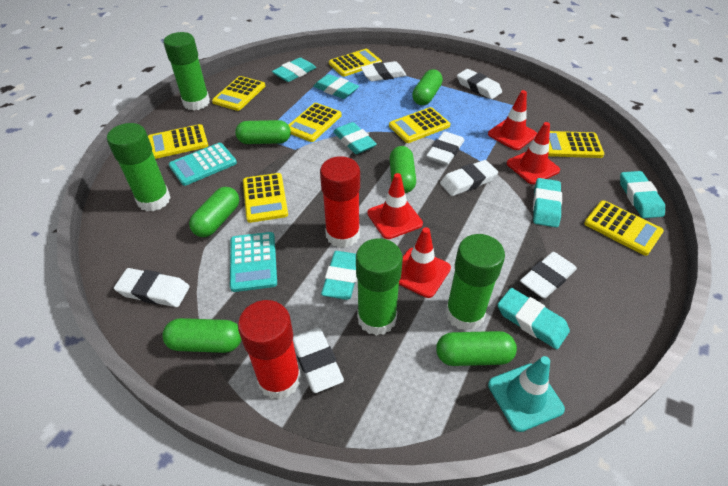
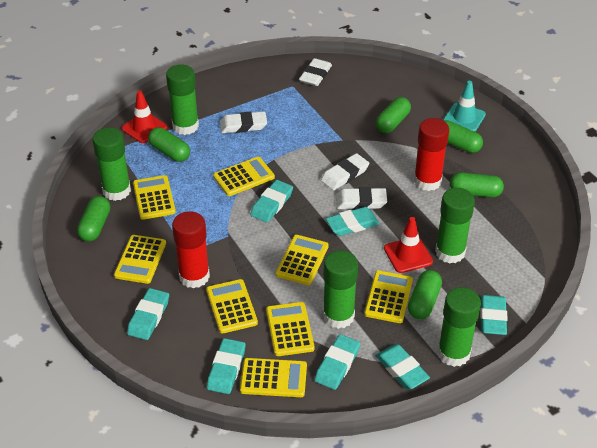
green glue stick: 4 -> 5
red traffic cone: 4 -> 2
turquoise calculator: 2 -> 0
white eraser: 7 -> 4

